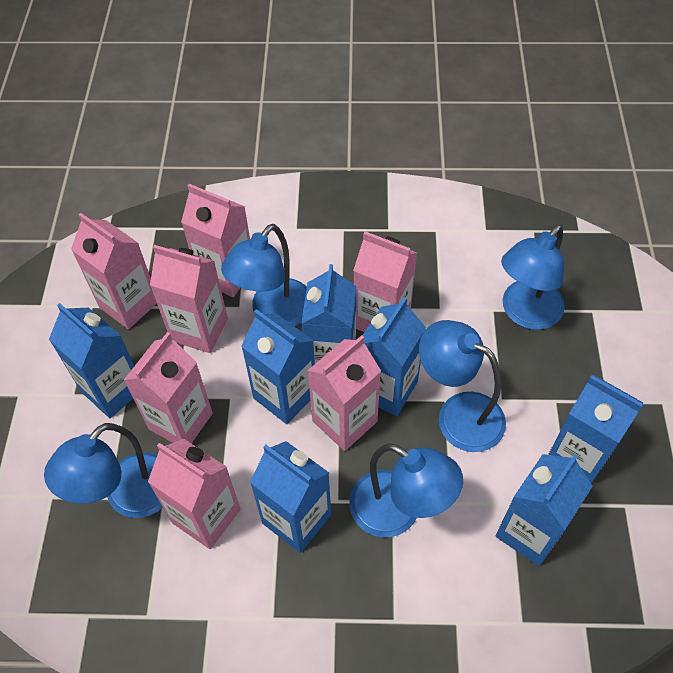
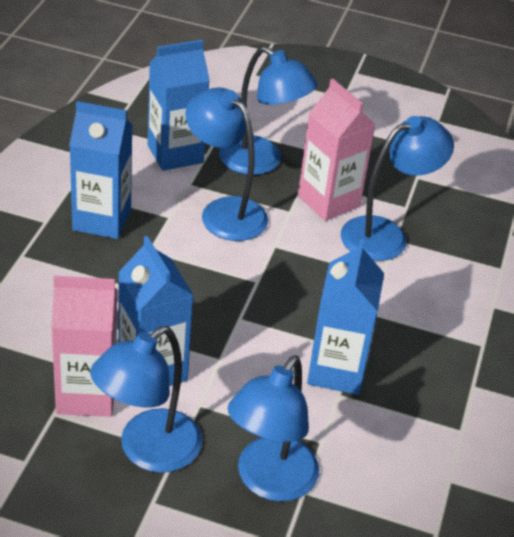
blue carton: 7 -> 4
pink carton: 7 -> 2

